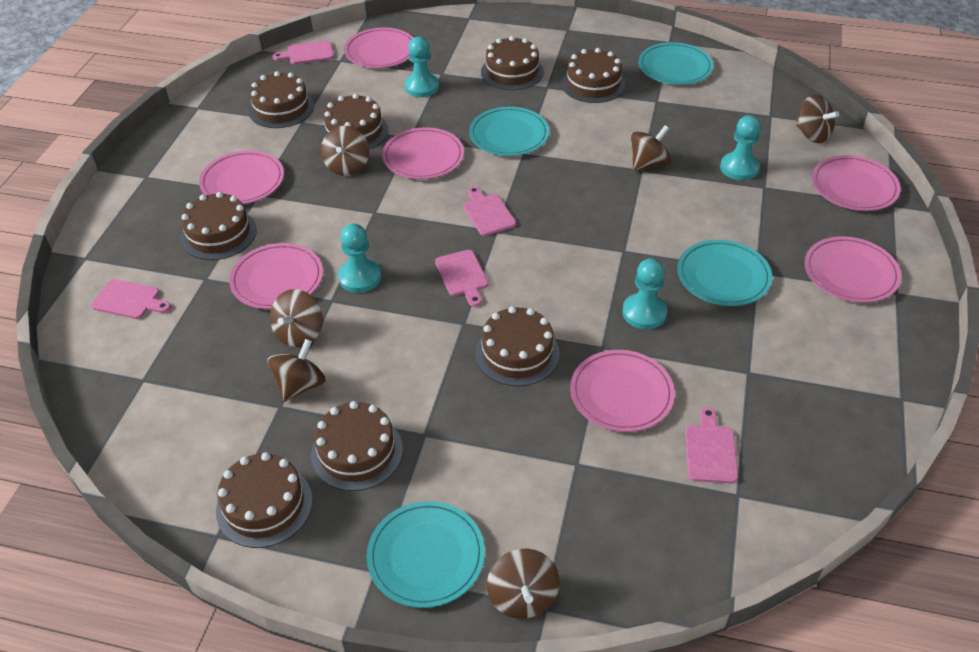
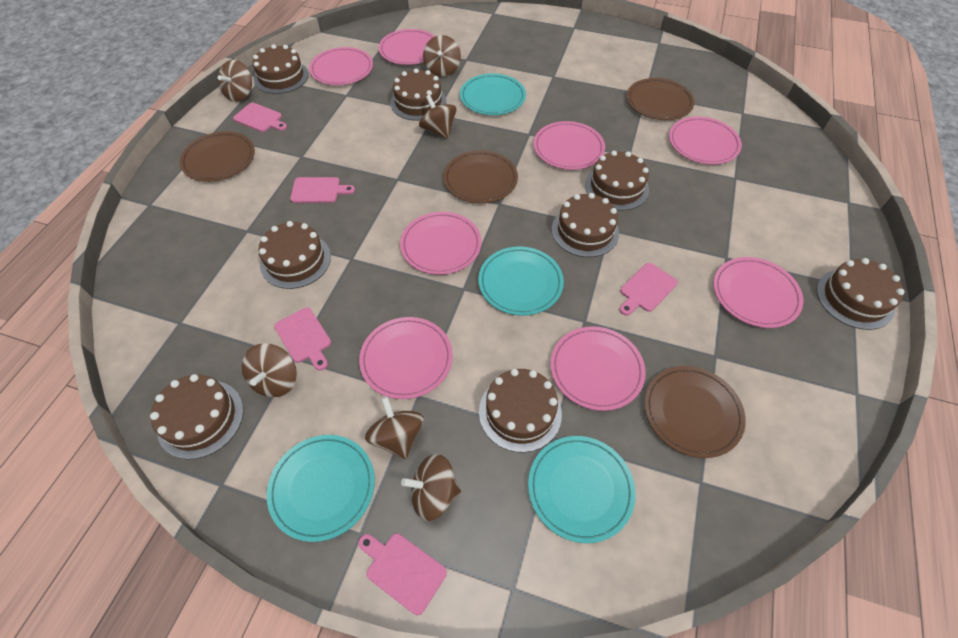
brown plate: 0 -> 4
pink plate: 7 -> 8
turquoise pawn: 4 -> 0

